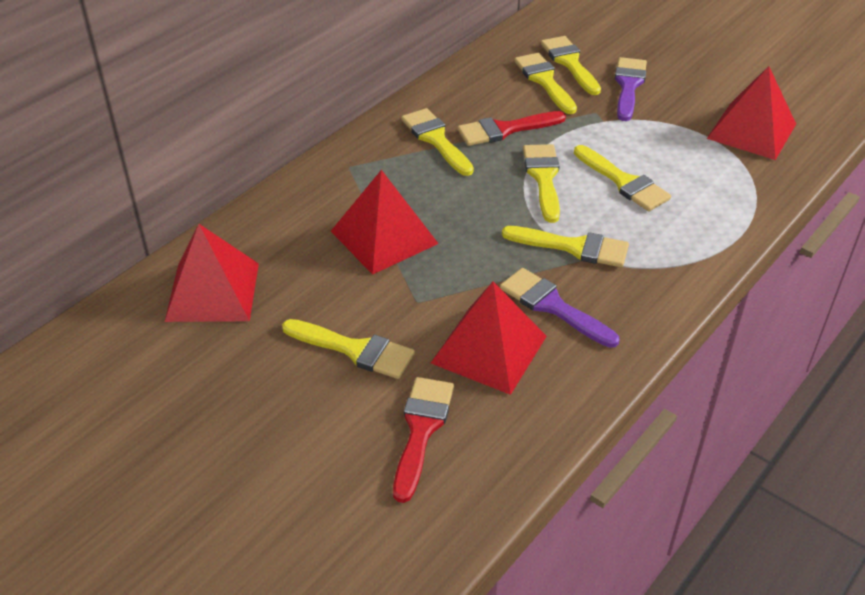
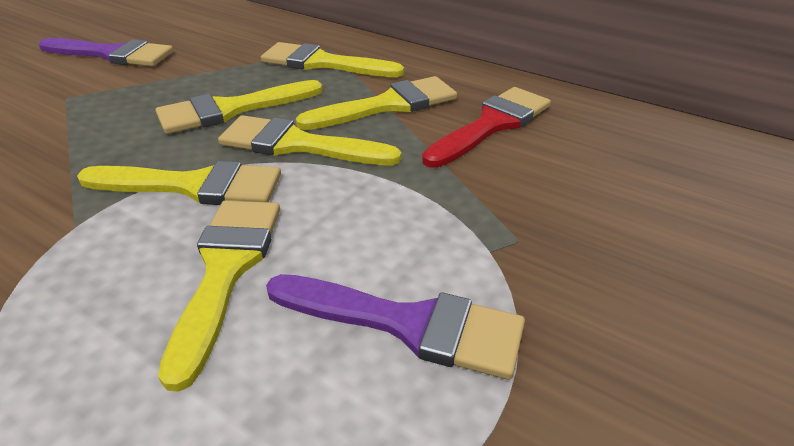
red brush: 2 -> 1
red pyramid: 4 -> 0
yellow brush: 7 -> 6

